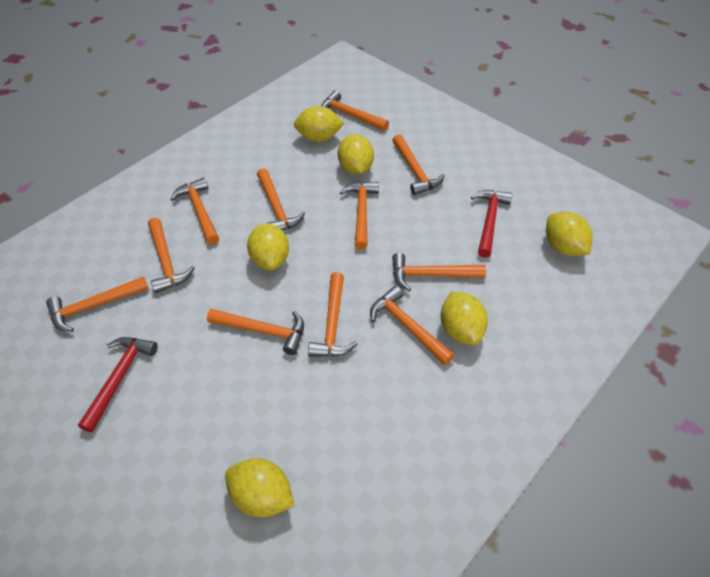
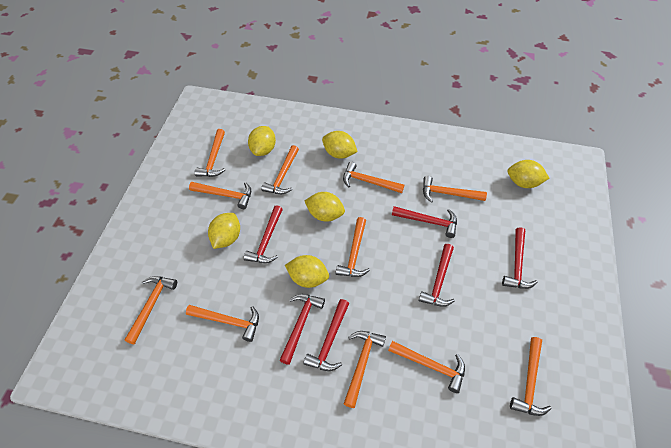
red hammer: 2 -> 6

